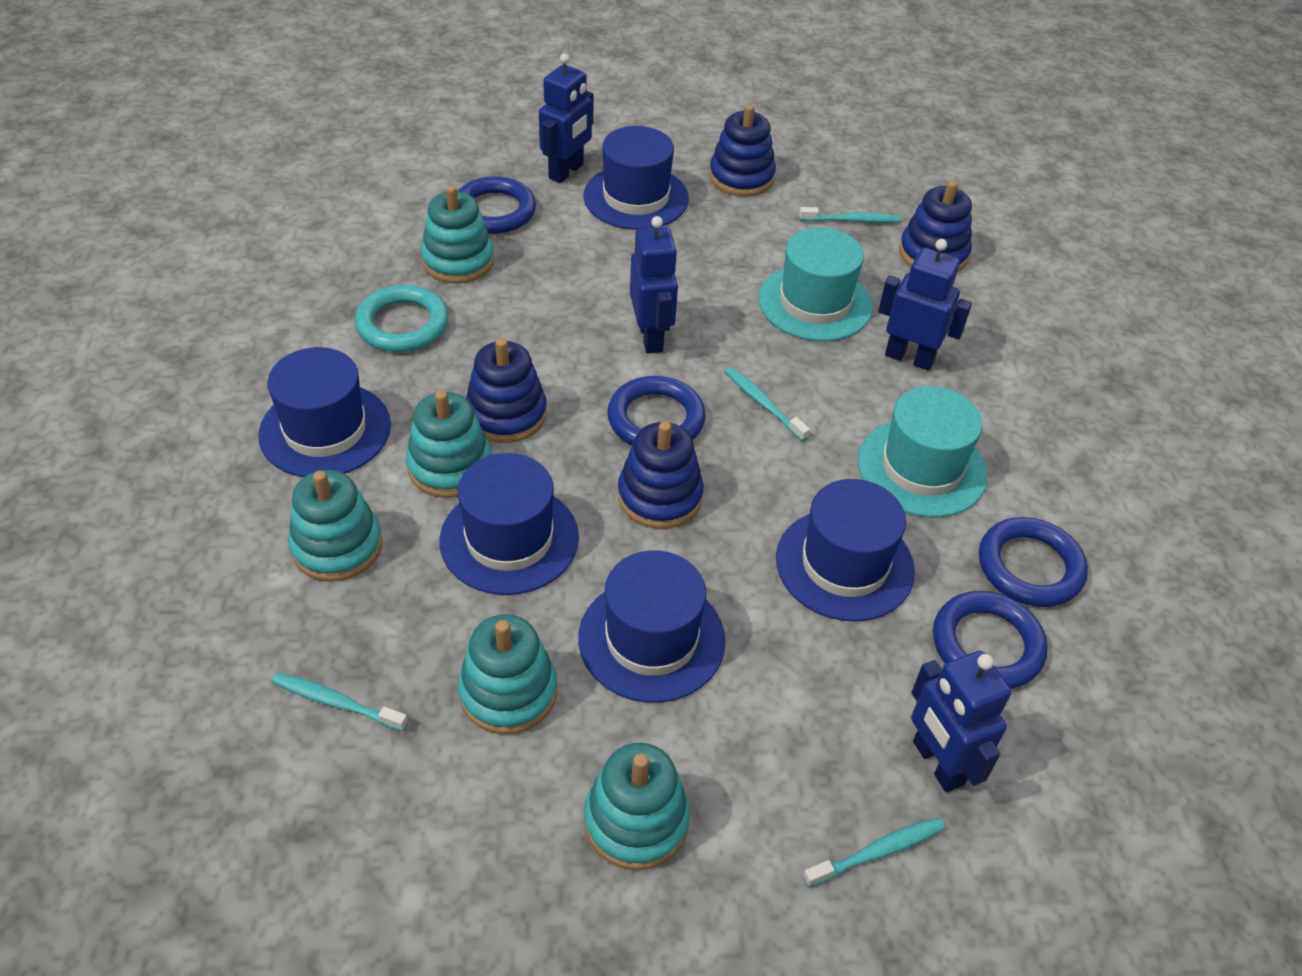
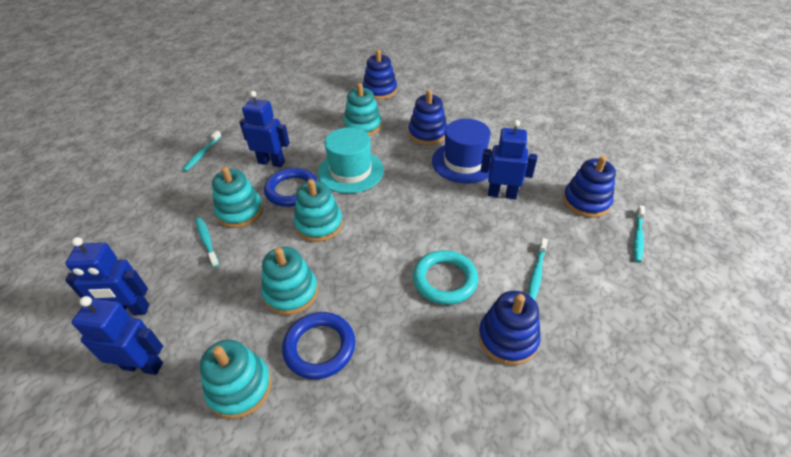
blue hat: 5 -> 1
blue ring: 4 -> 2
turquoise hat: 2 -> 1

